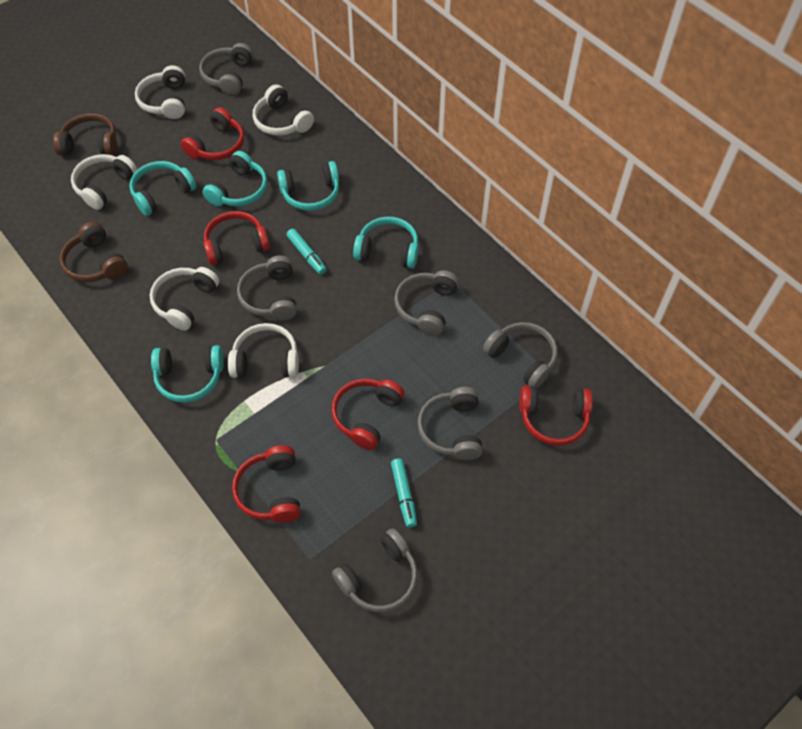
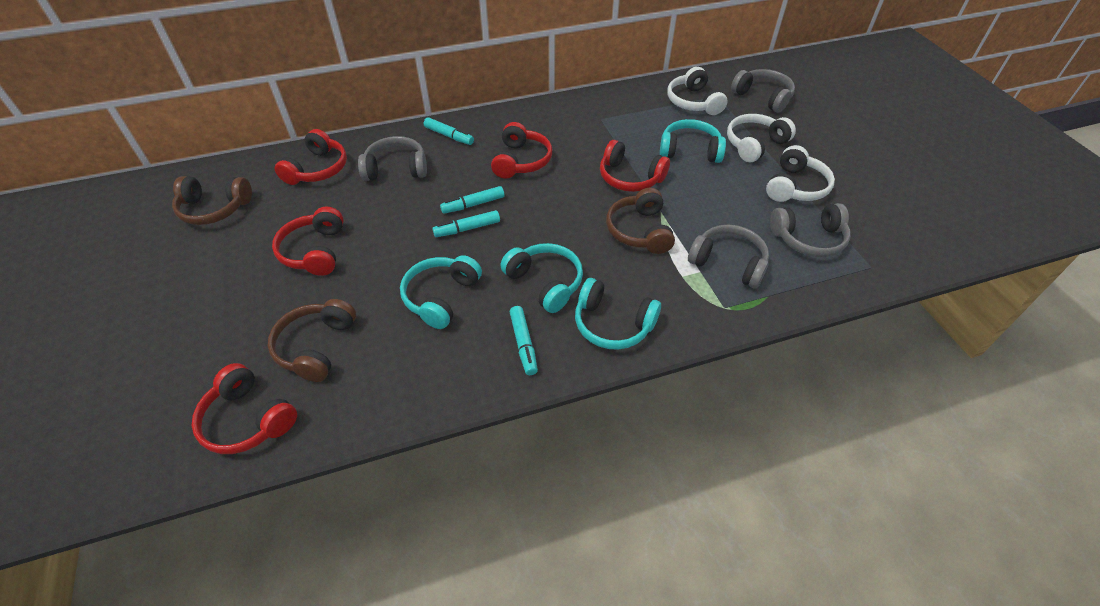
brown headphones: 2 -> 3
grey headphones: 6 -> 4
turquoise headphones: 5 -> 4
turquoise marker: 2 -> 4
white headphones: 5 -> 3

